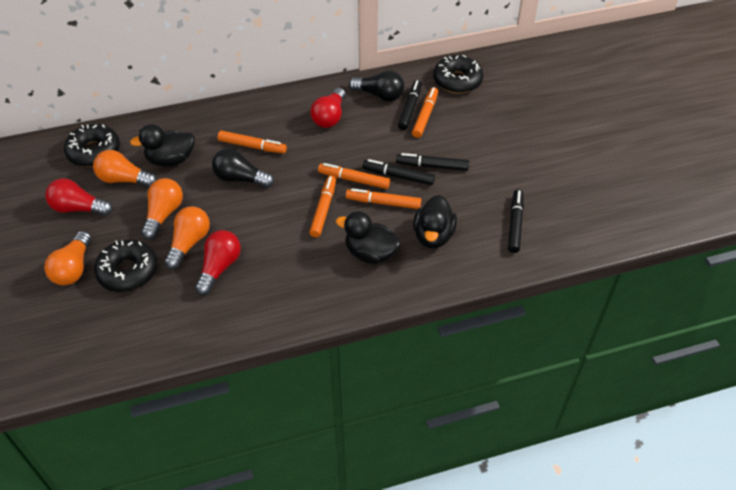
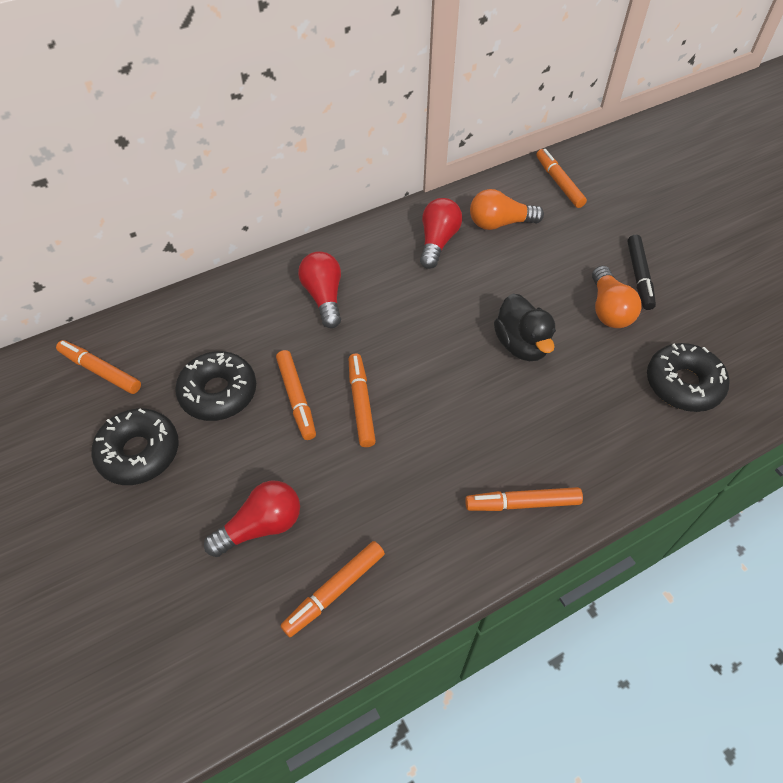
black duck: 3 -> 1
black light bulb: 2 -> 0
black marker: 4 -> 1
orange light bulb: 4 -> 2
orange marker: 5 -> 6

